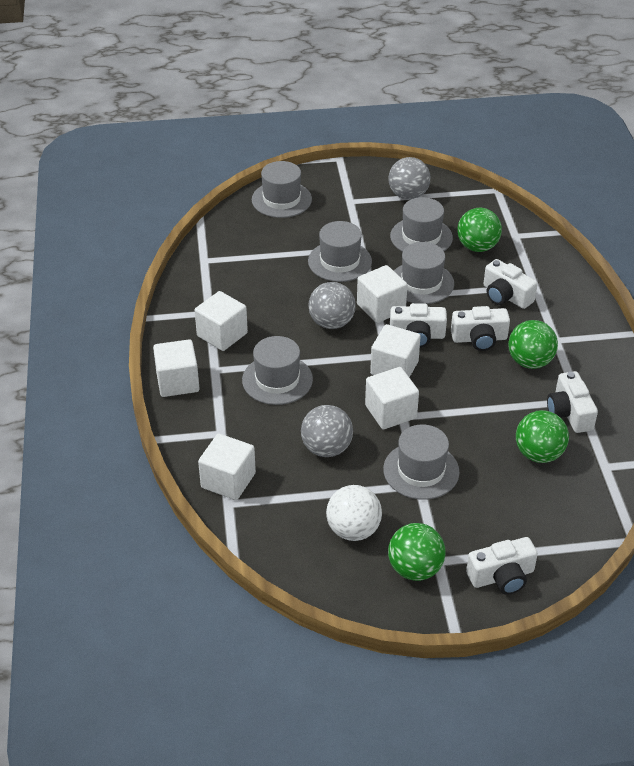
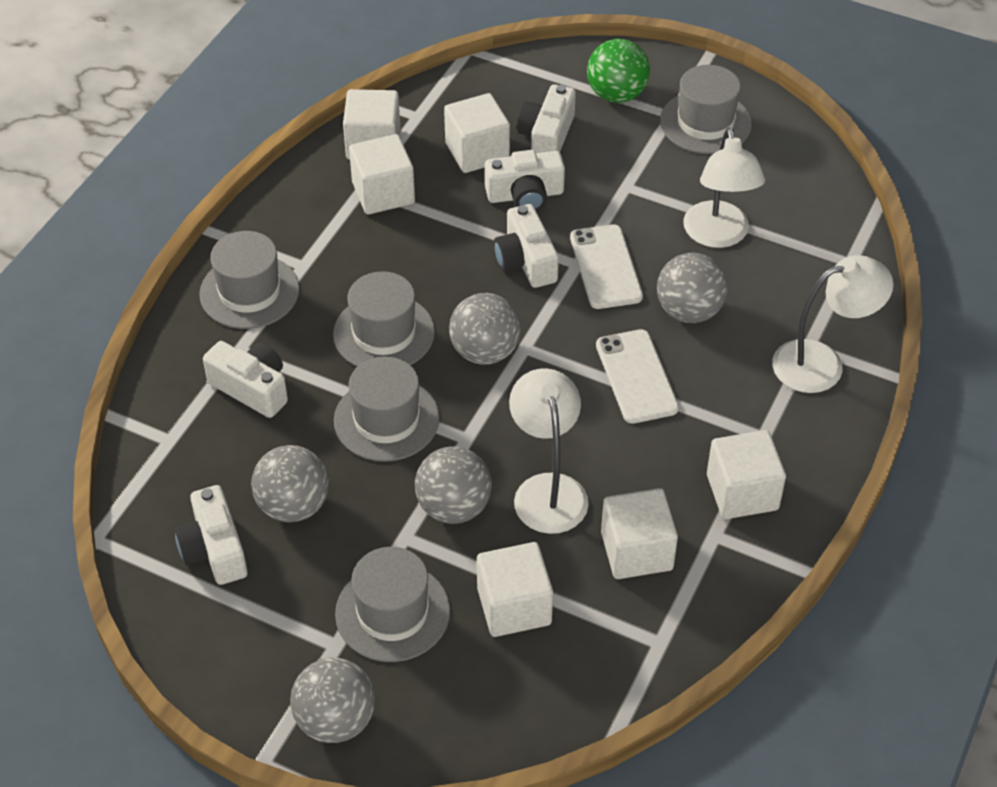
green ball: 4 -> 1
grey ball: 3 -> 5
grey hat: 6 -> 5
white ball: 1 -> 0
white lamp: 0 -> 3
white phone: 0 -> 2

